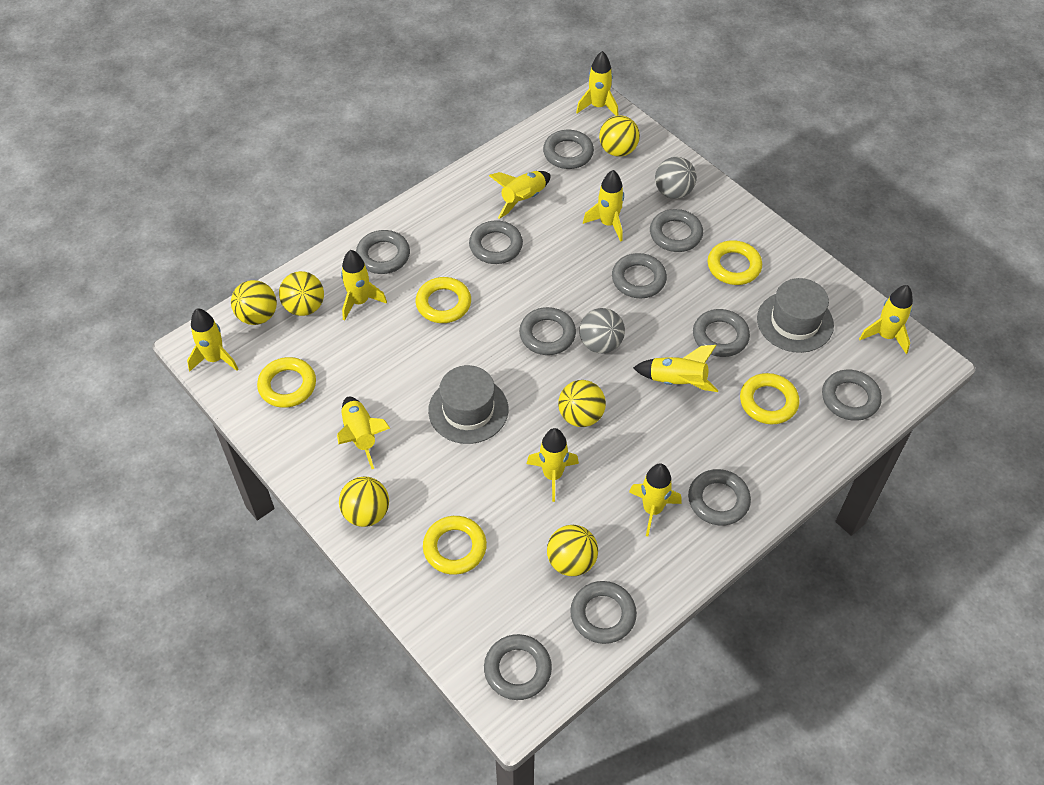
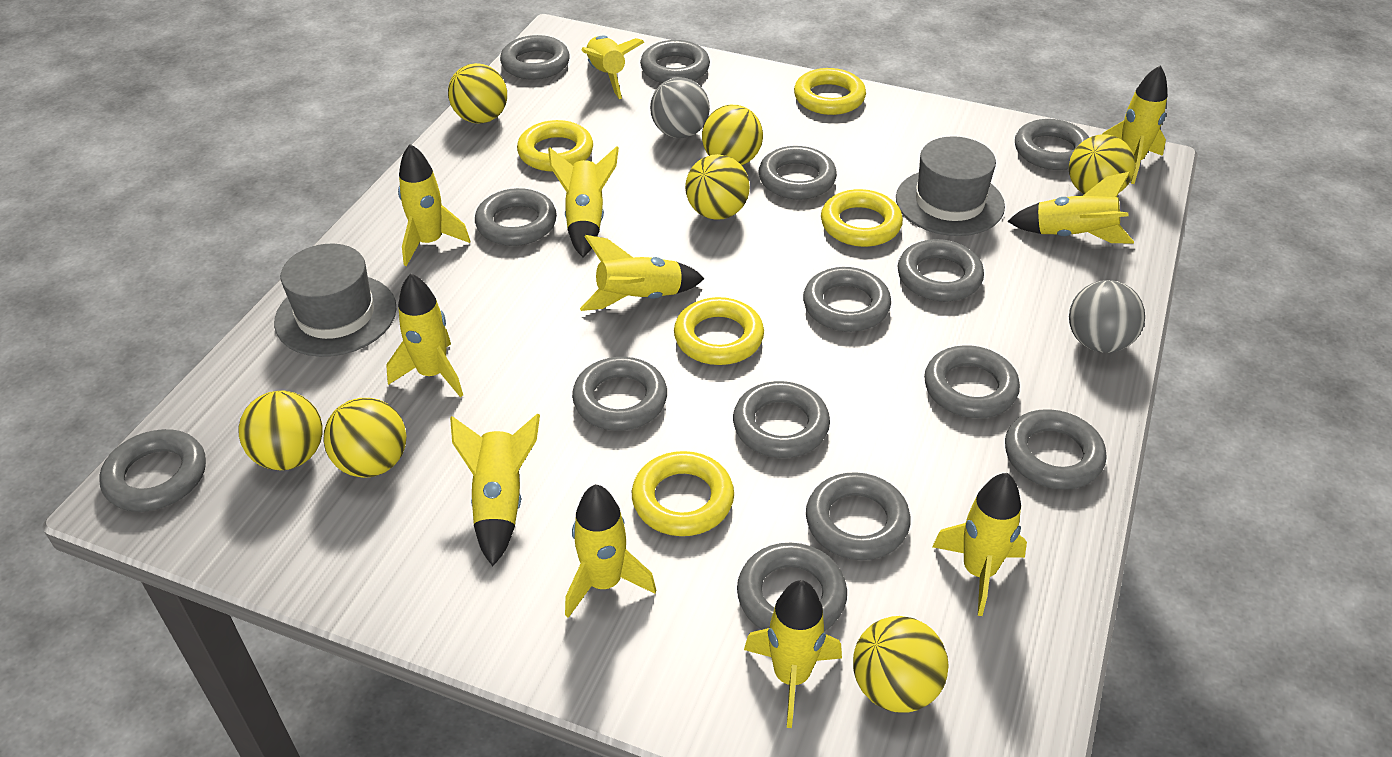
grey ring: 11 -> 14
yellow ball: 6 -> 7
yellow rocket: 10 -> 11

